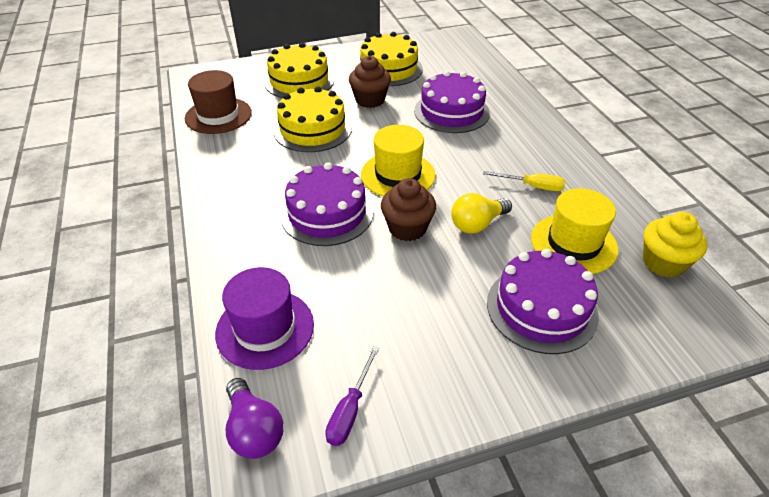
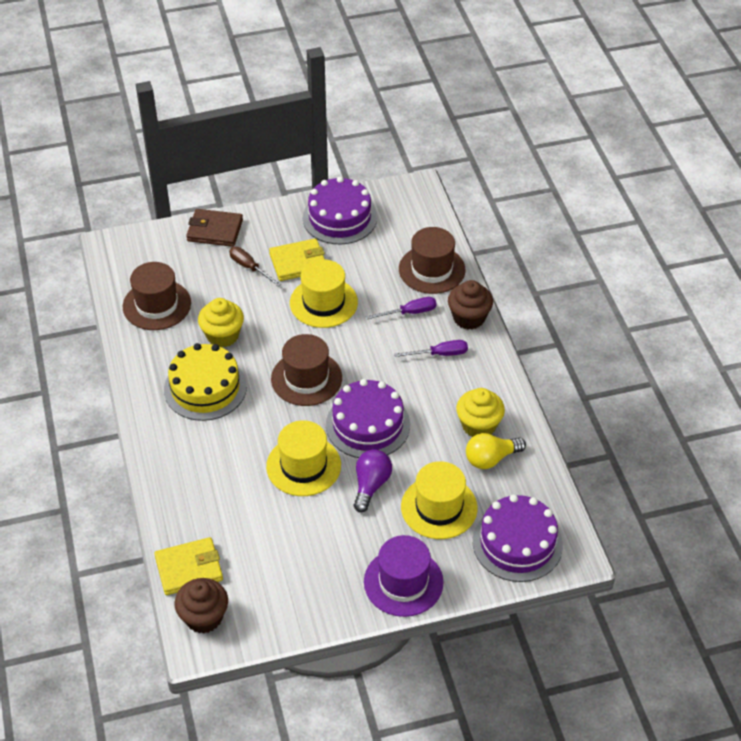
brown hat: 1 -> 3
brown screwdriver: 0 -> 1
brown wallet: 0 -> 1
purple screwdriver: 1 -> 2
yellow cake: 3 -> 1
yellow cupcake: 1 -> 2
yellow hat: 2 -> 3
yellow screwdriver: 1 -> 0
yellow wallet: 0 -> 2

